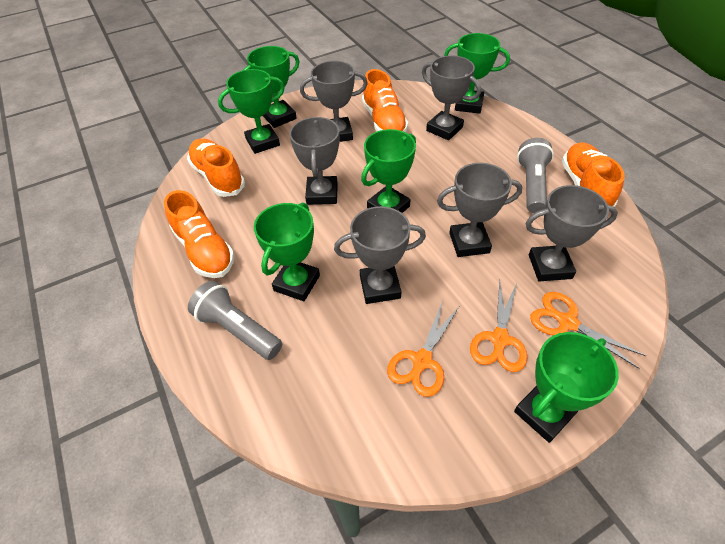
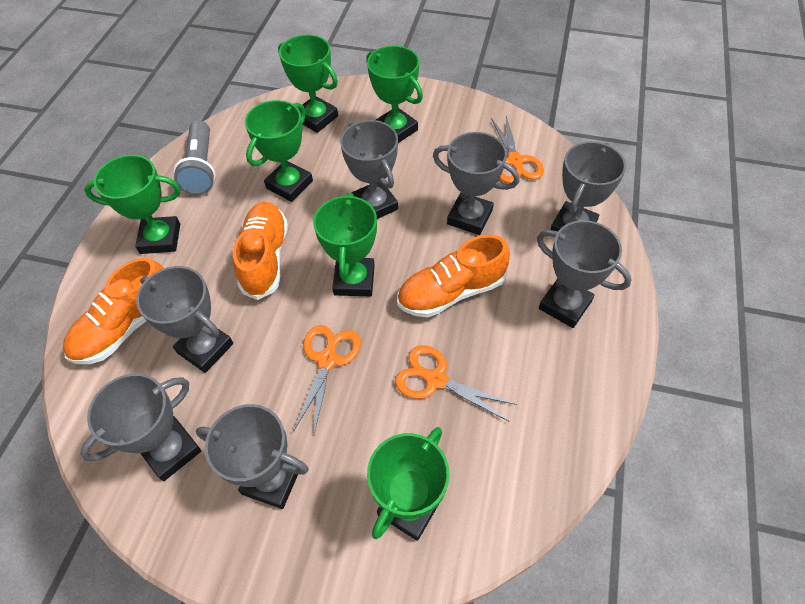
grey flashlight: 2 -> 1
grey trophy: 6 -> 7
orange shoe: 4 -> 3

